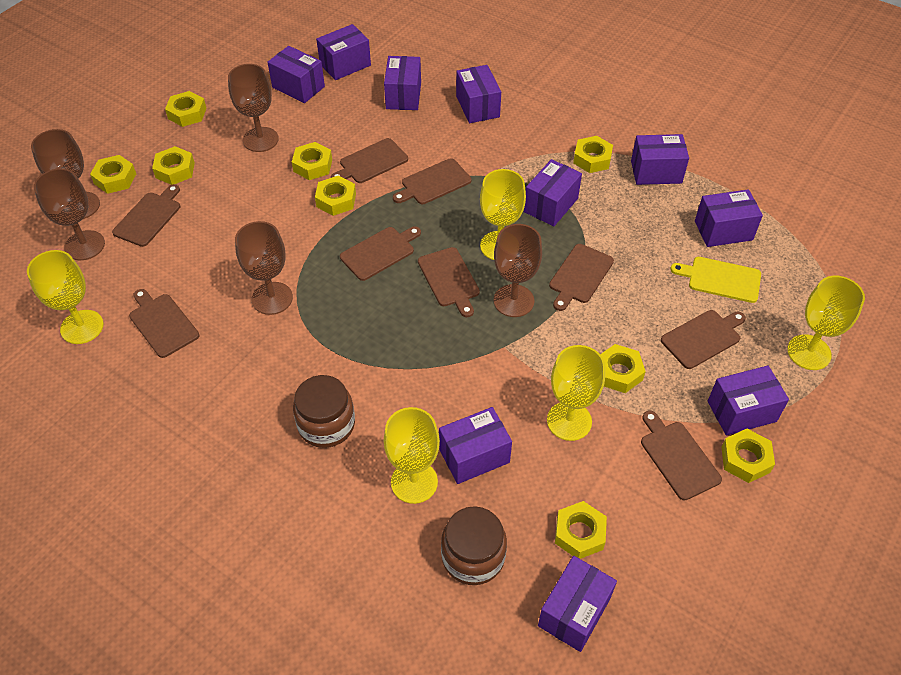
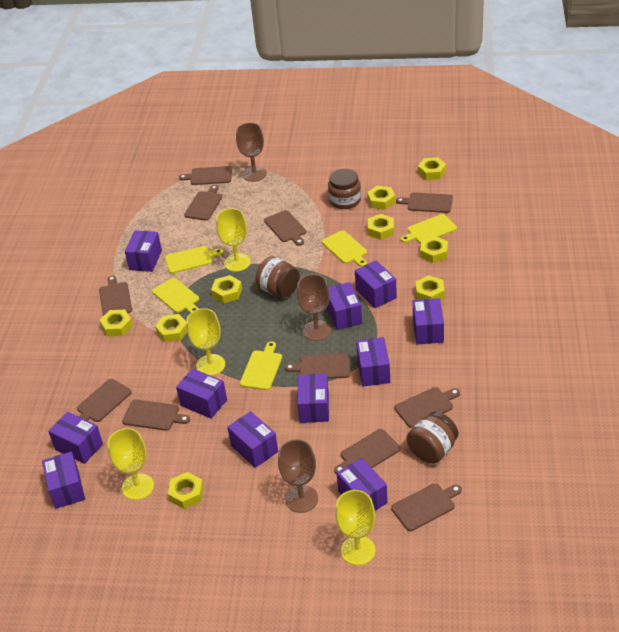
brown cutting board: 9 -> 11
brown goblet: 5 -> 3
brown jar: 2 -> 3
purple box: 10 -> 11
yellow cutting board: 1 -> 5
yellow goblet: 5 -> 4

